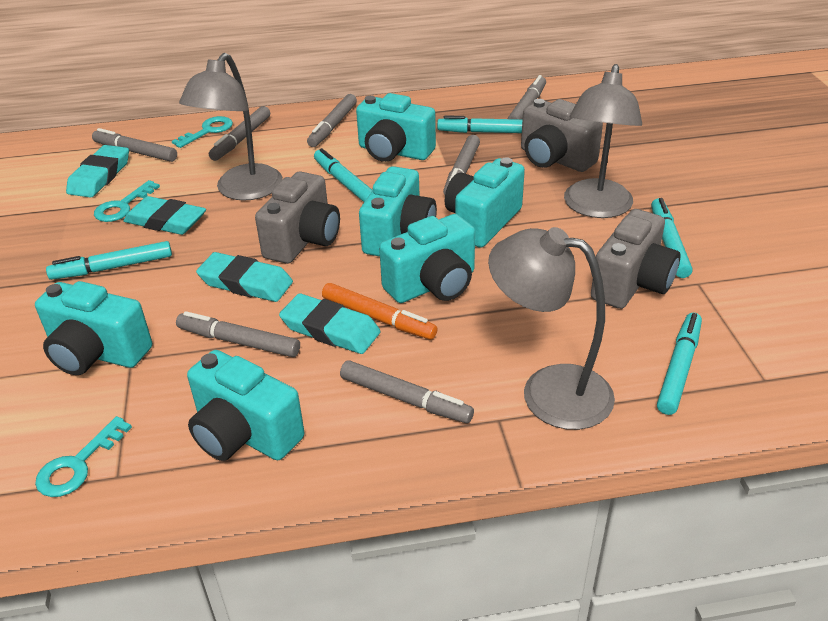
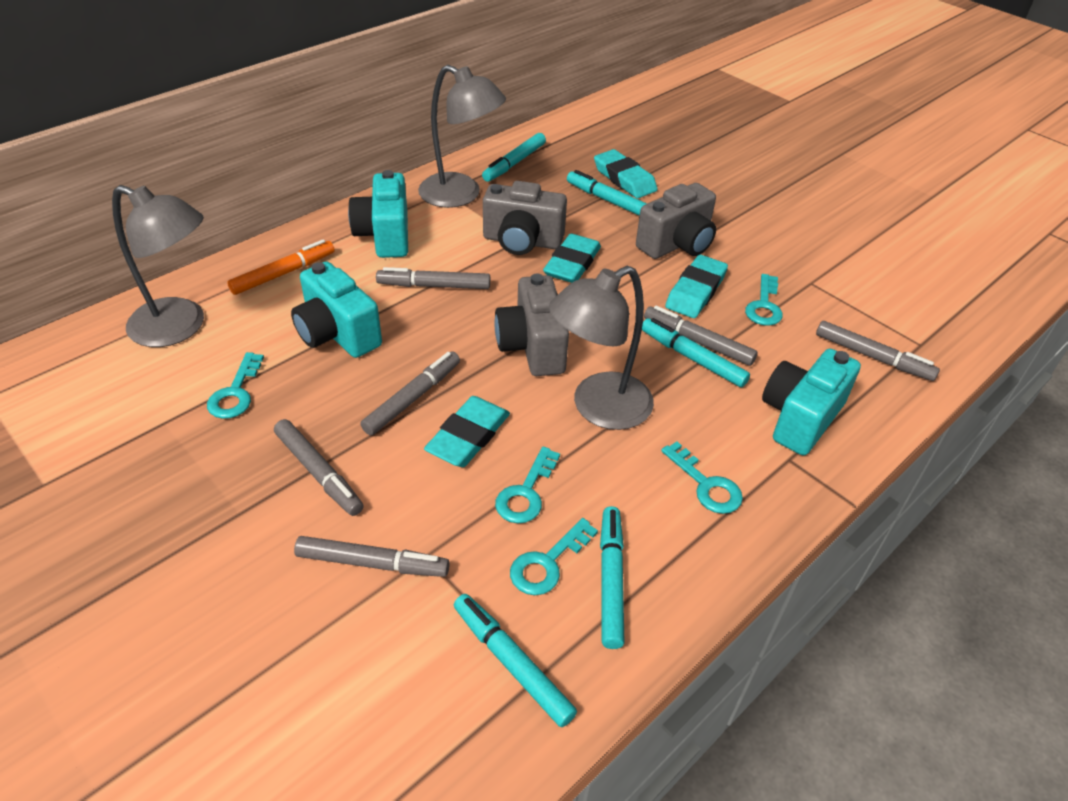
grey marker: 7 -> 6
turquoise camera: 6 -> 3
turquoise key: 3 -> 5

